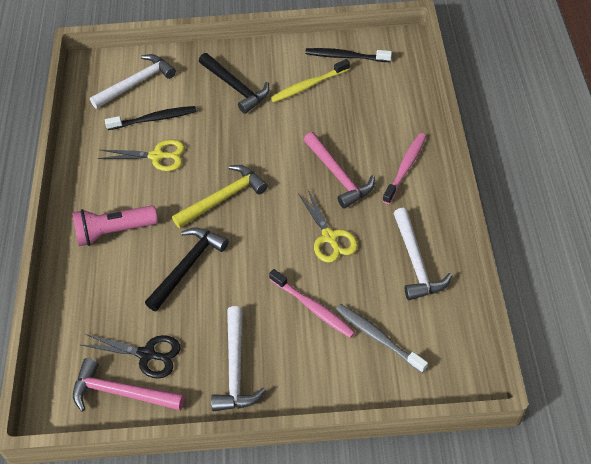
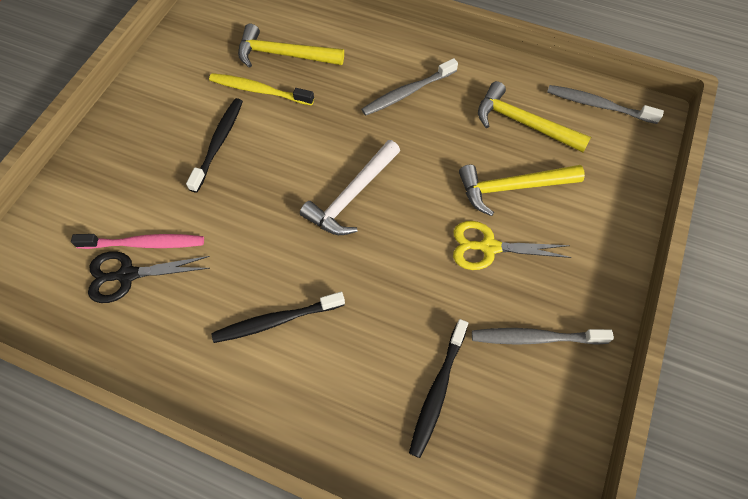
black hammer: 2 -> 0
black toothbrush: 2 -> 3
grey toothbrush: 1 -> 3
pink flashlight: 1 -> 0
pink hammer: 2 -> 0
pink toothbrush: 2 -> 1
white hammer: 3 -> 1
yellow hammer: 1 -> 3
yellow scissors: 2 -> 1

